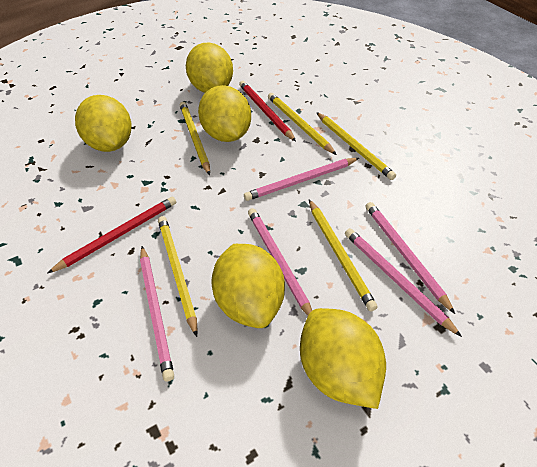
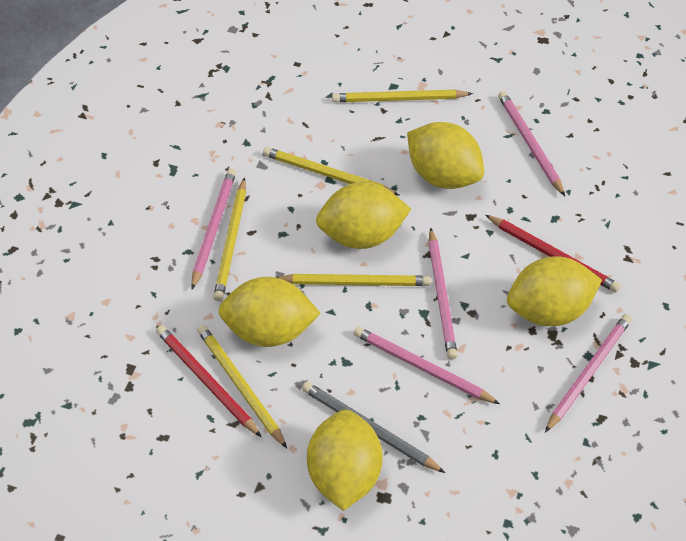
grey pencil: 0 -> 1

